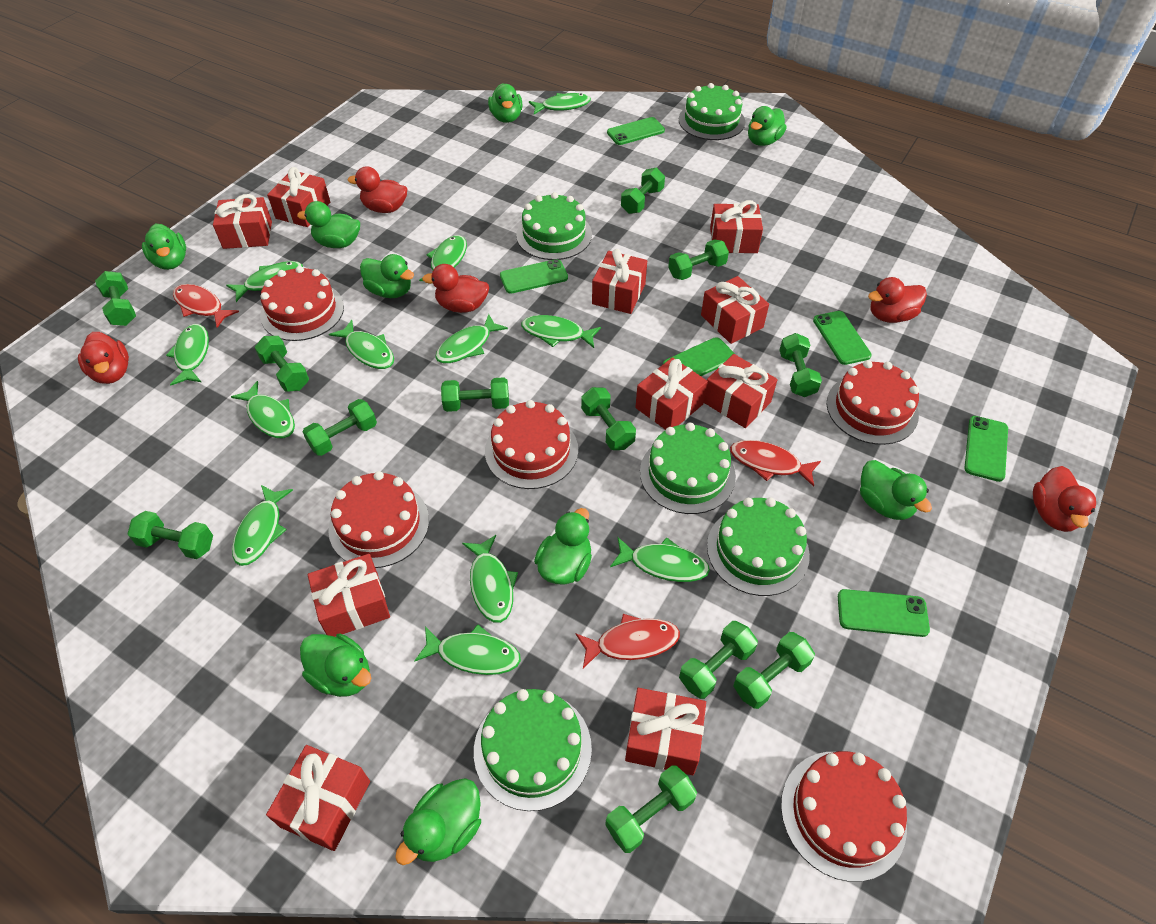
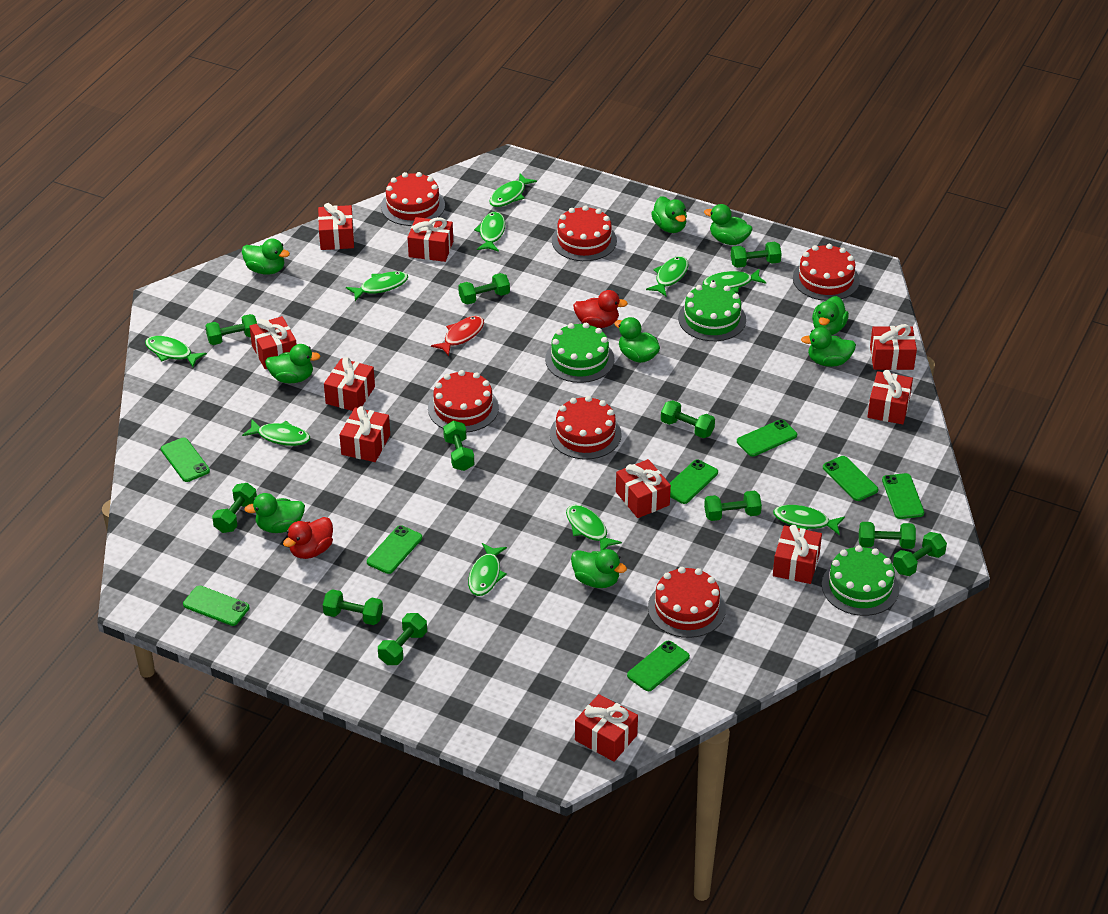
green cake: 5 -> 3
green dumbbell: 12 -> 11
green fish: 12 -> 10
green phone: 6 -> 8
red cake: 5 -> 6
red duck: 5 -> 2
red fish: 3 -> 1

